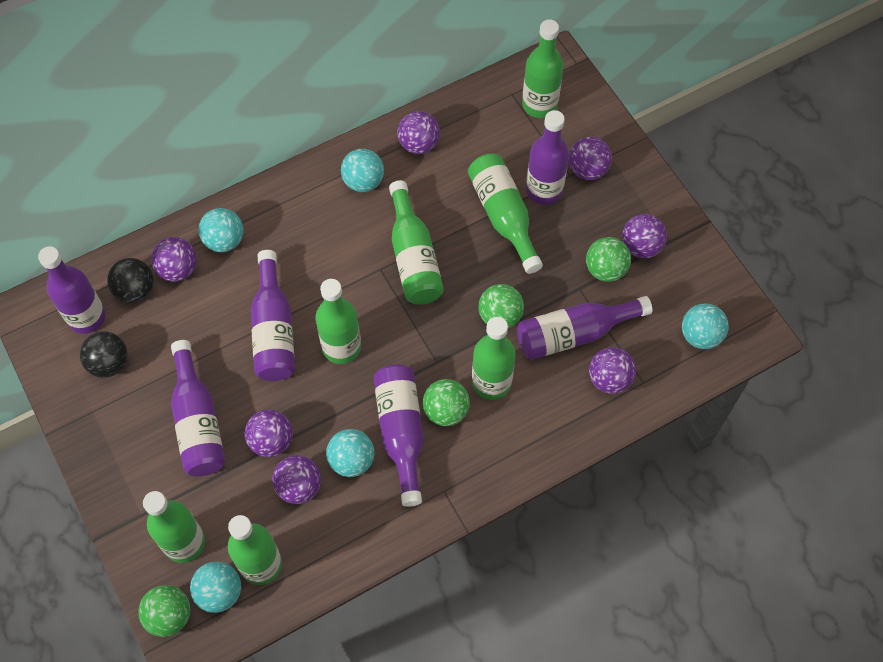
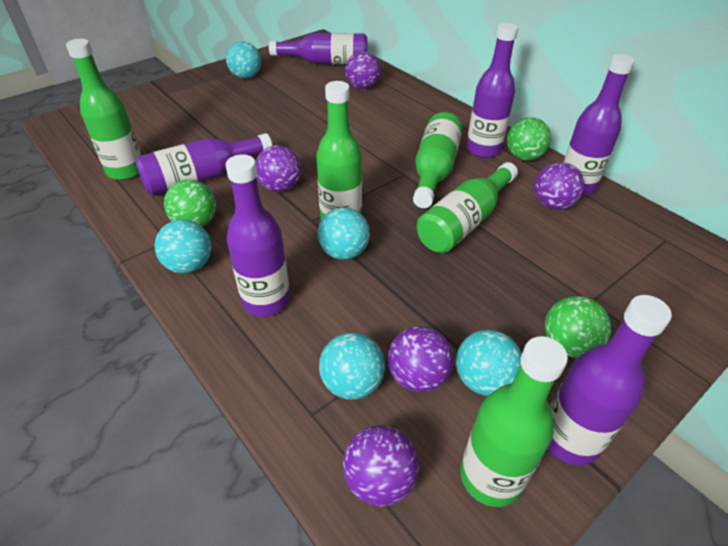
black ball: 2 -> 0
green ball: 4 -> 3
green bottle: 7 -> 5
purple ball: 7 -> 5

